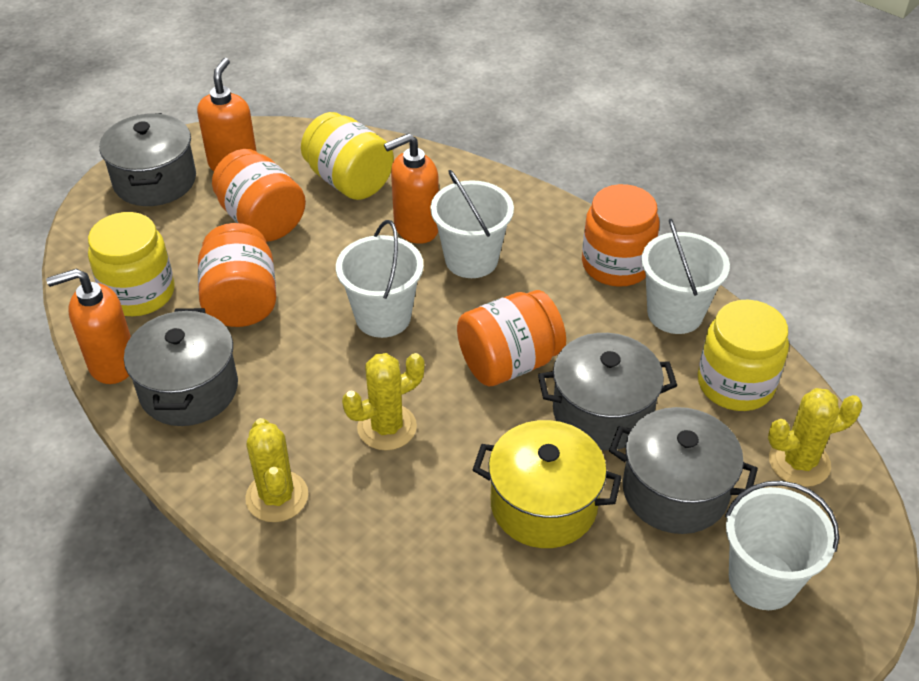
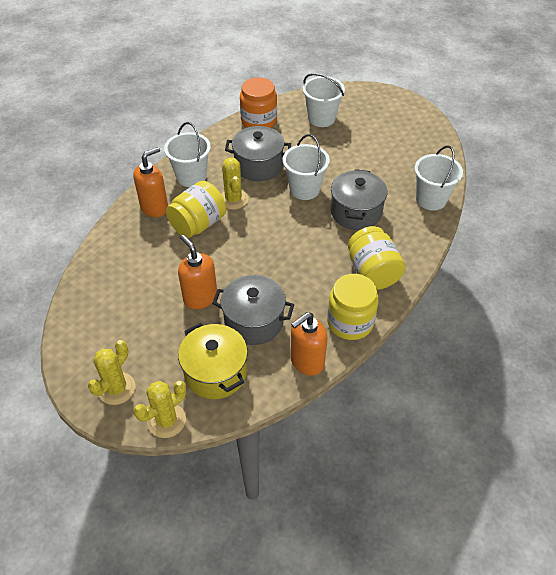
grey pot: 4 -> 3
orange jar: 4 -> 1

